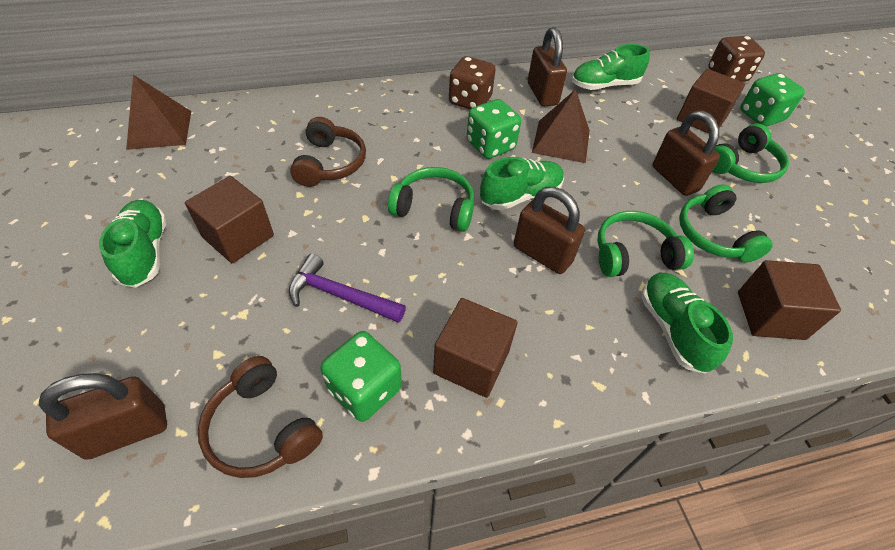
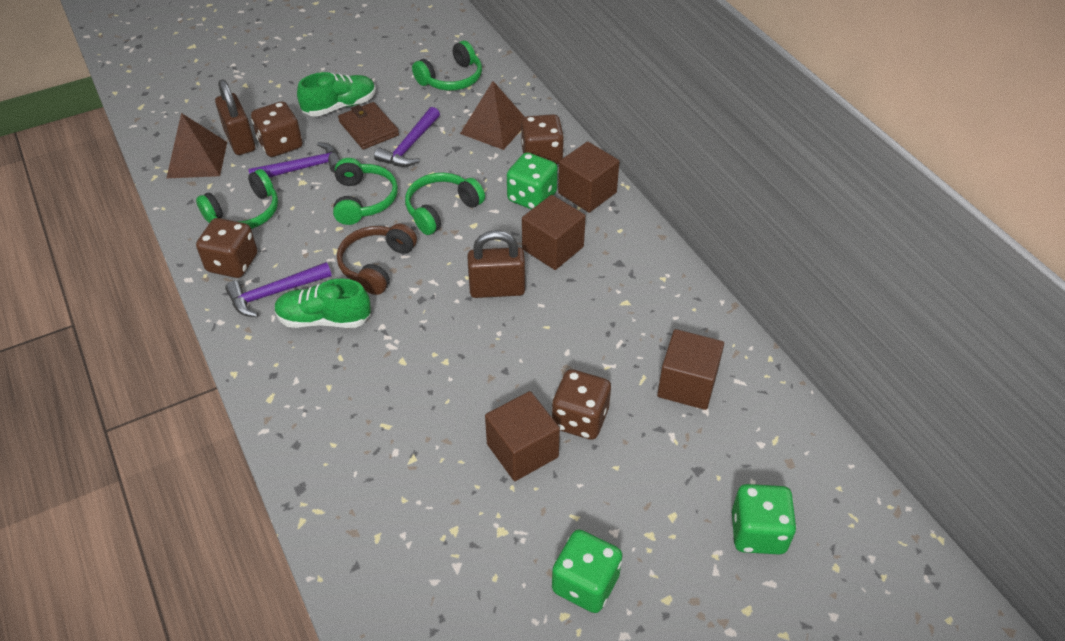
brown dice: 2 -> 4
brown headphones: 2 -> 1
brown padlock: 4 -> 2
brown wallet: 0 -> 1
green shoe: 4 -> 2
purple hammer: 1 -> 3

